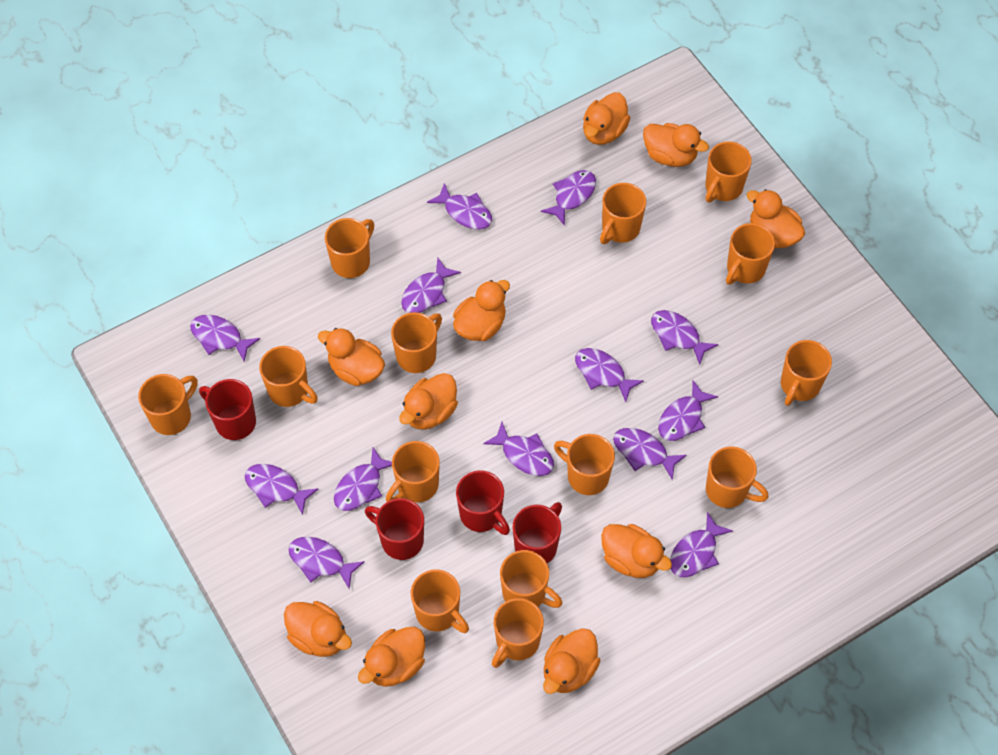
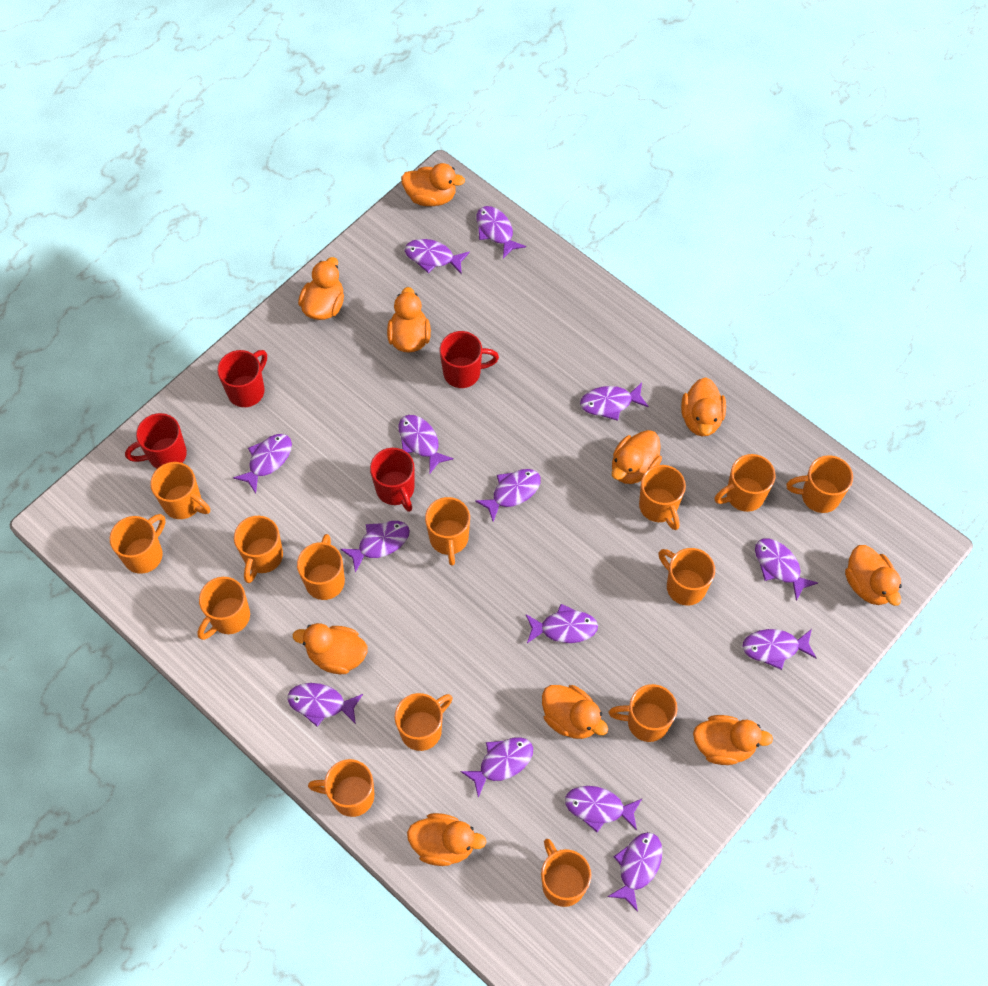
purple fish: 13 -> 14

